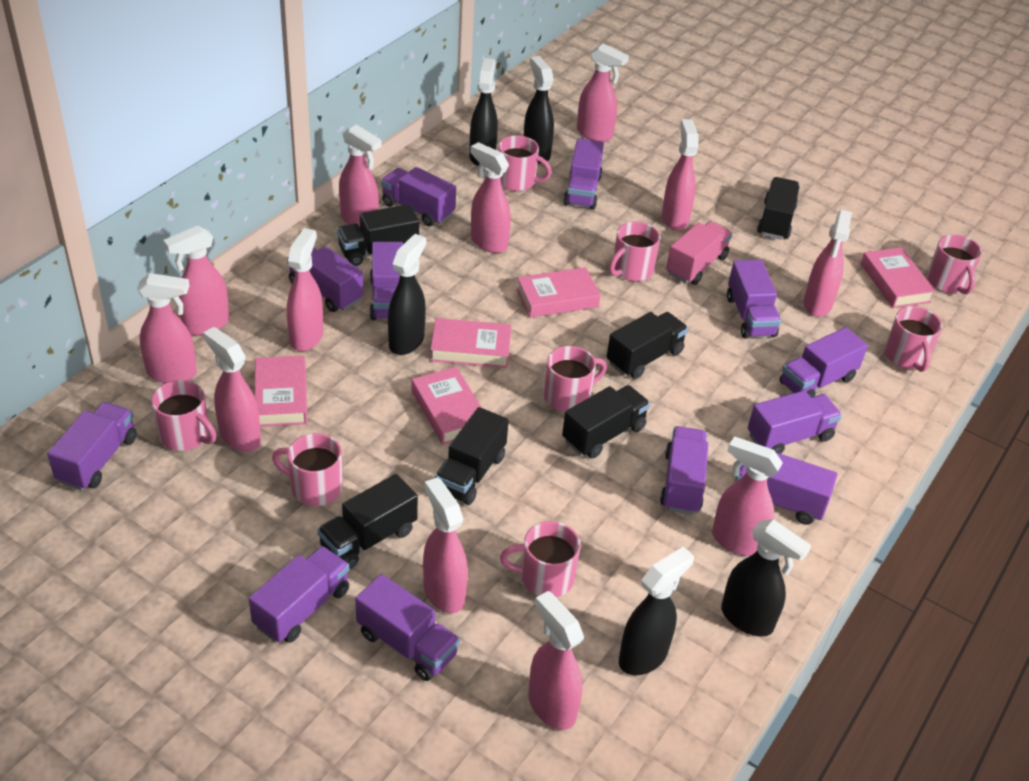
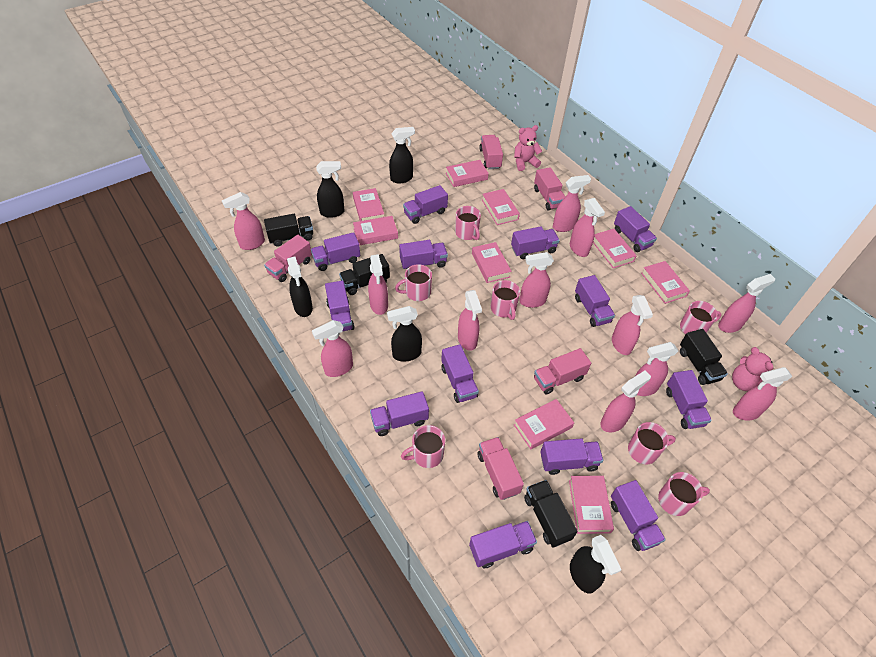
black truck: 6 -> 4
pink book: 5 -> 9
pink mug: 8 -> 7
pink teddy bear: 0 -> 2
pink truck: 1 -> 5
purple truck: 12 -> 13

